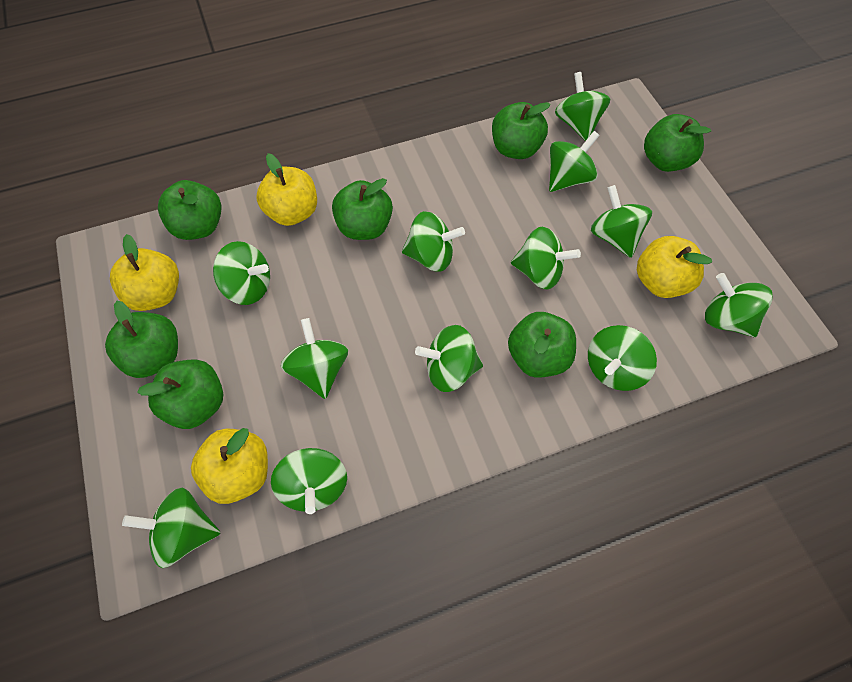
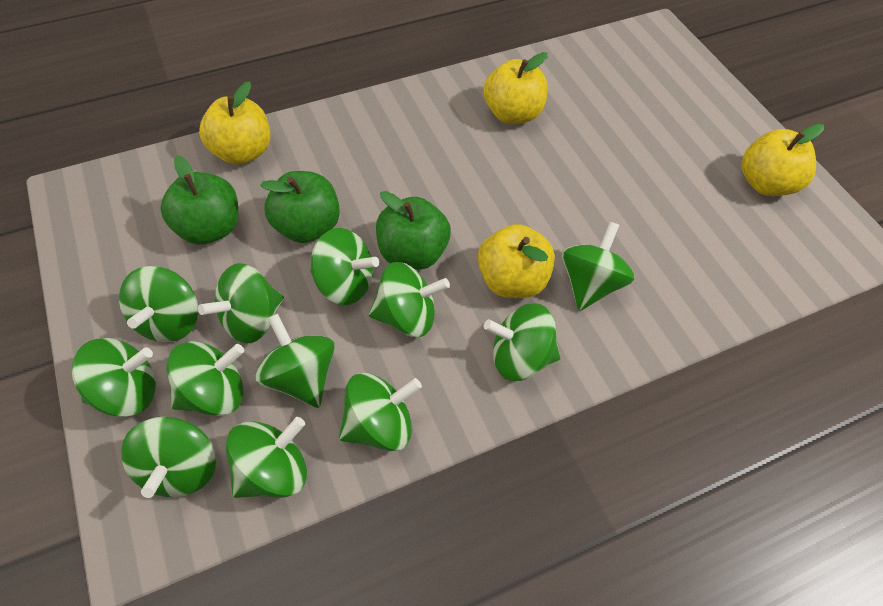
green apple: 7 -> 3

